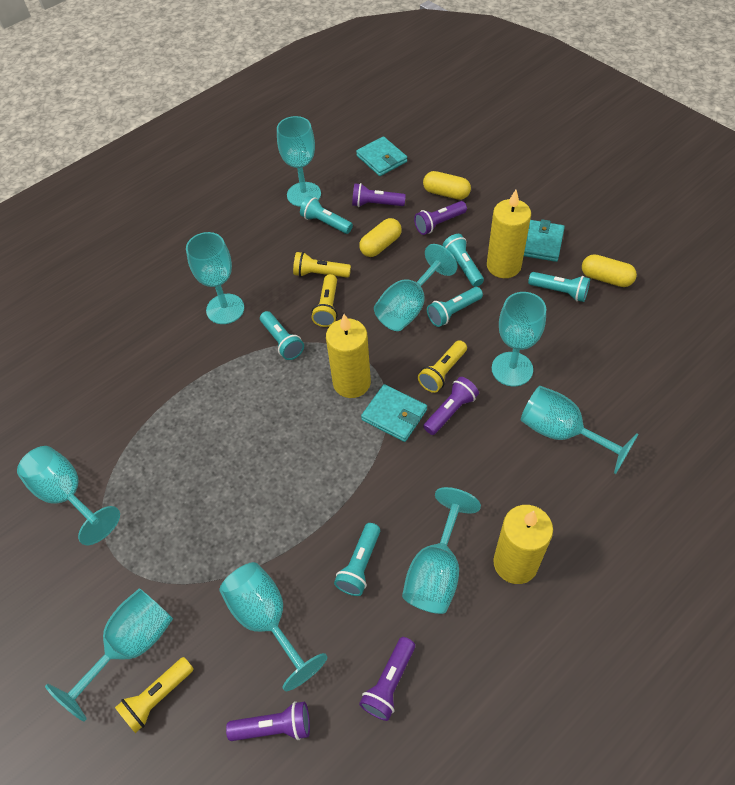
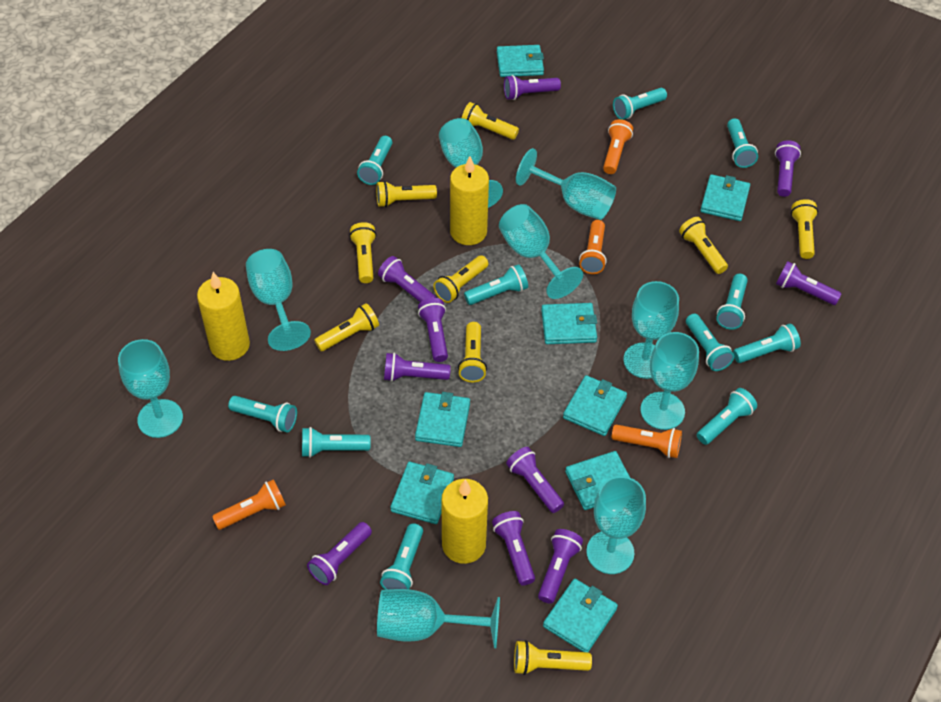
orange flashlight: 0 -> 4
purple flashlight: 5 -> 10
turquoise flashlight: 6 -> 11
turquoise wallet: 3 -> 8
yellow capsule: 3 -> 0
yellow flashlight: 4 -> 9

